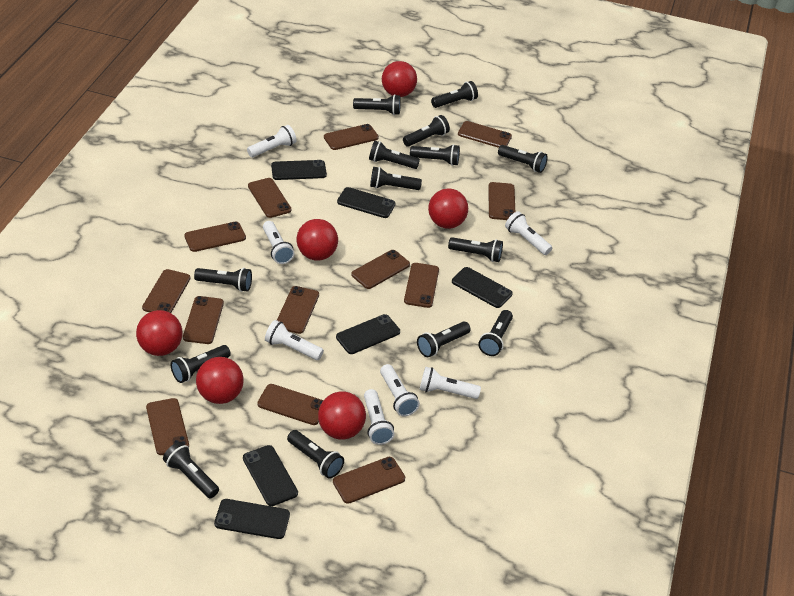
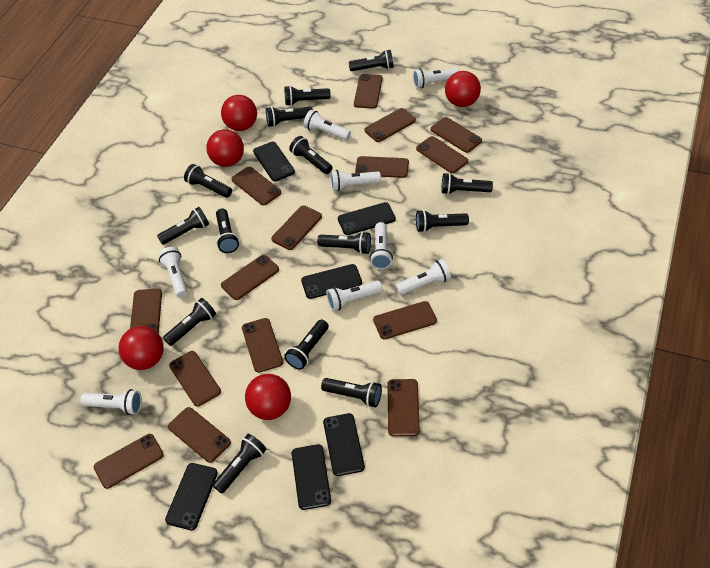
brown phone: 13 -> 15
red ball: 6 -> 5
white flashlight: 7 -> 8

